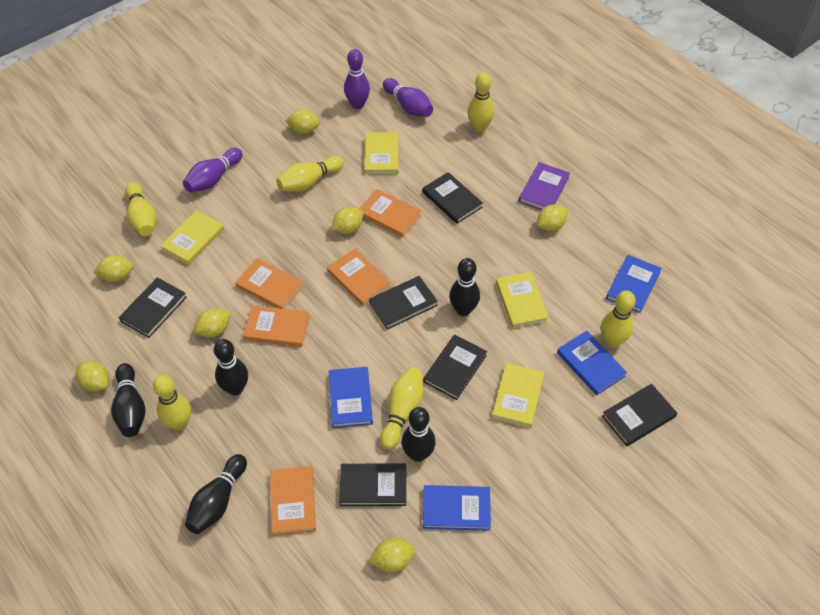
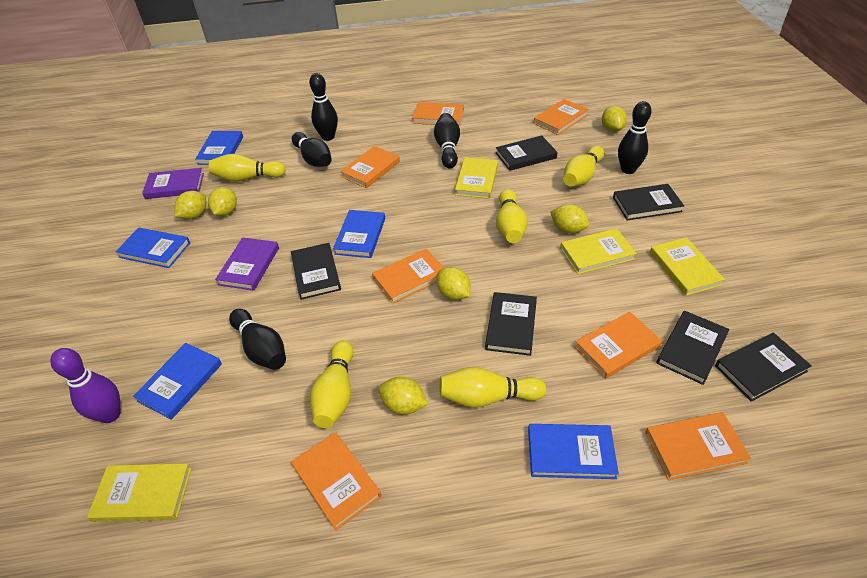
blue book: 4 -> 5
orange book: 5 -> 7
purple book: 1 -> 2
purple bowling pin: 3 -> 1
yellow bowling pin: 6 -> 5
yellow lemon: 7 -> 6

